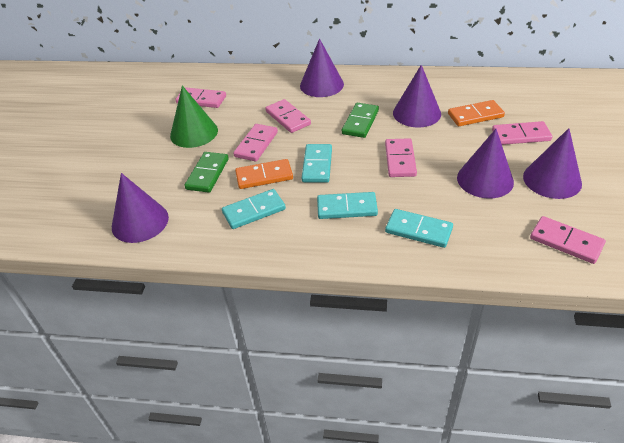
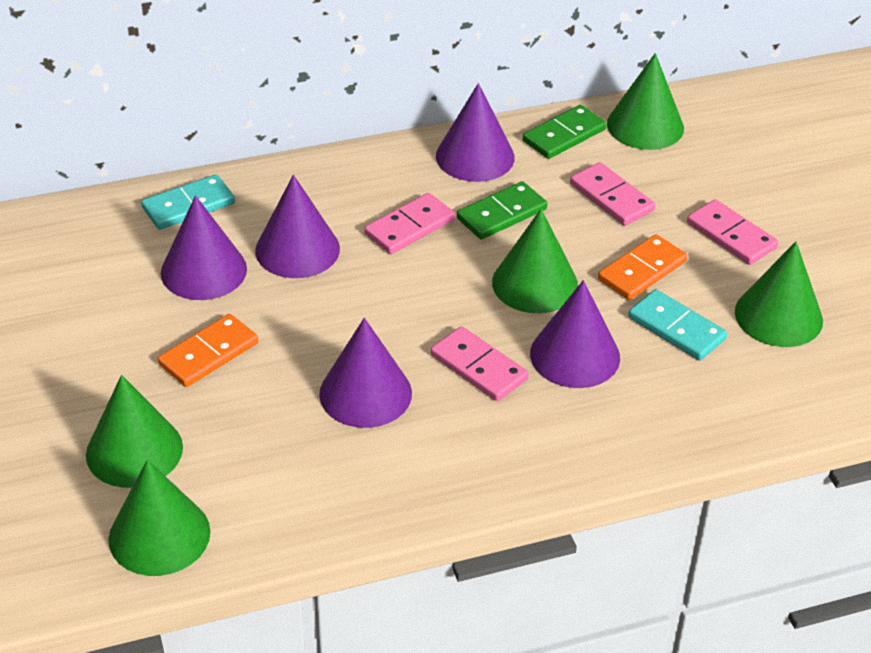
green cone: 1 -> 5
pink domino: 6 -> 4
turquoise domino: 4 -> 2

